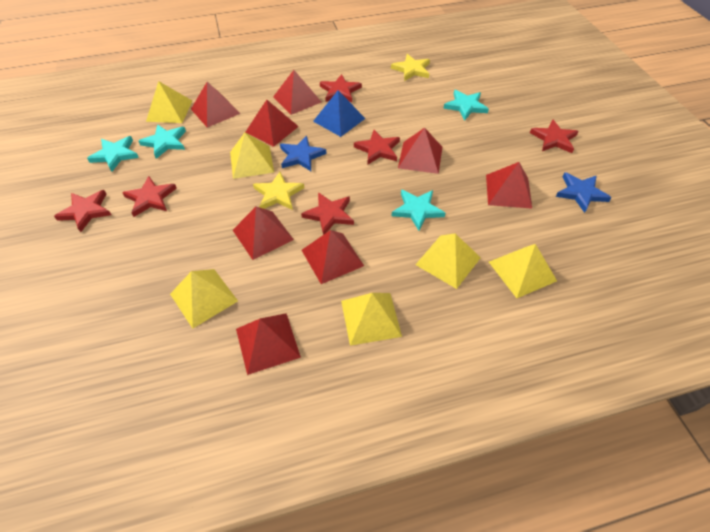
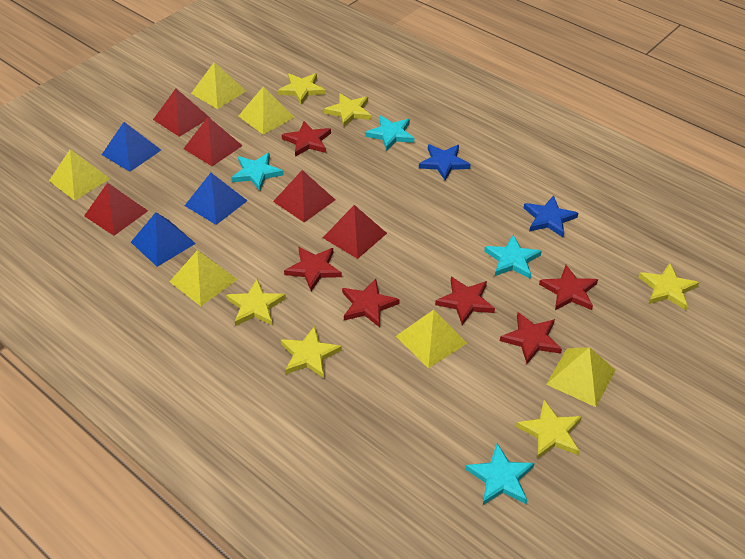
blue pyramid: 1 -> 3
red pyramid: 8 -> 5
yellow star: 2 -> 6

